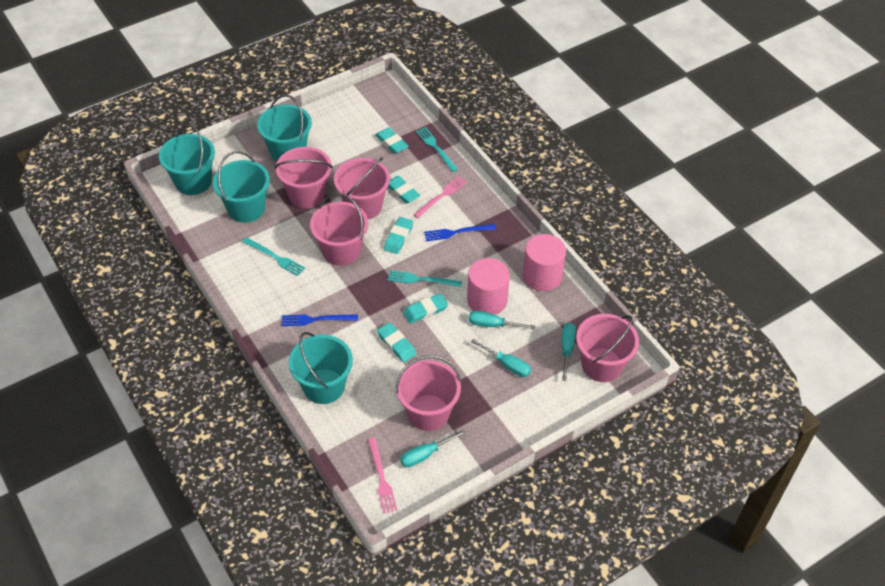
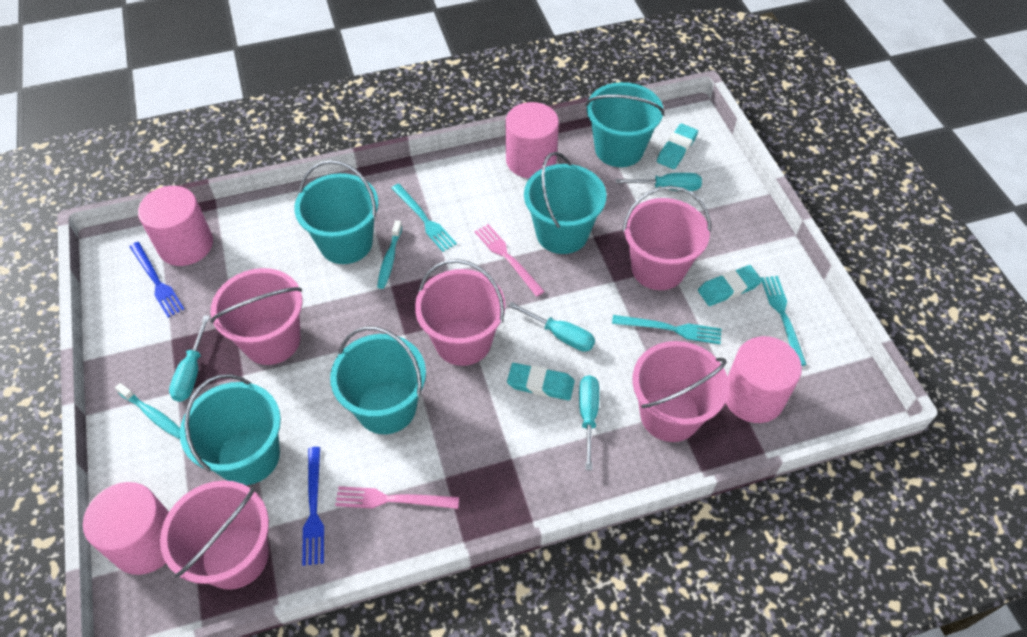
pink cylinder: 2 -> 4
turquoise bucket: 4 -> 5
turquoise eraser: 5 -> 3
turquoise toothbrush: 0 -> 2

